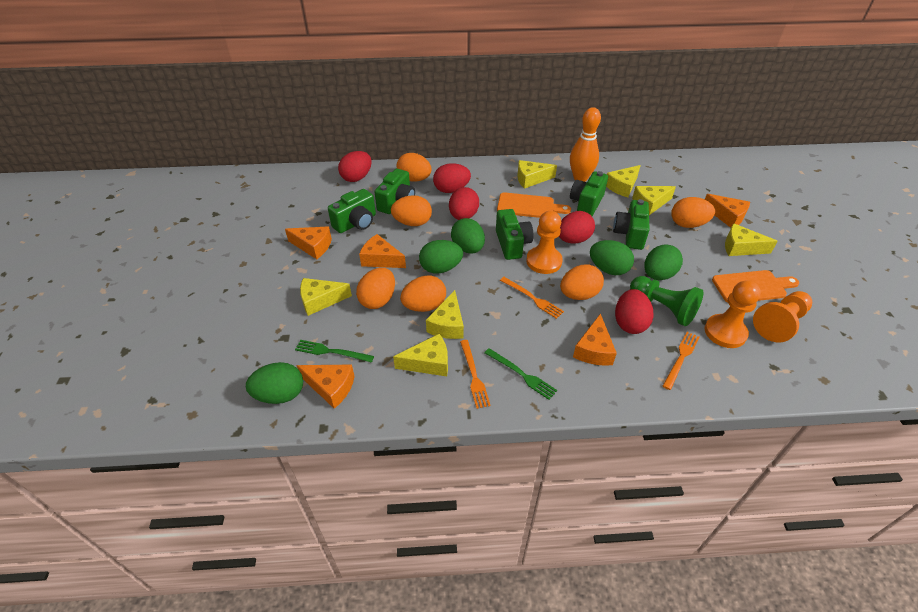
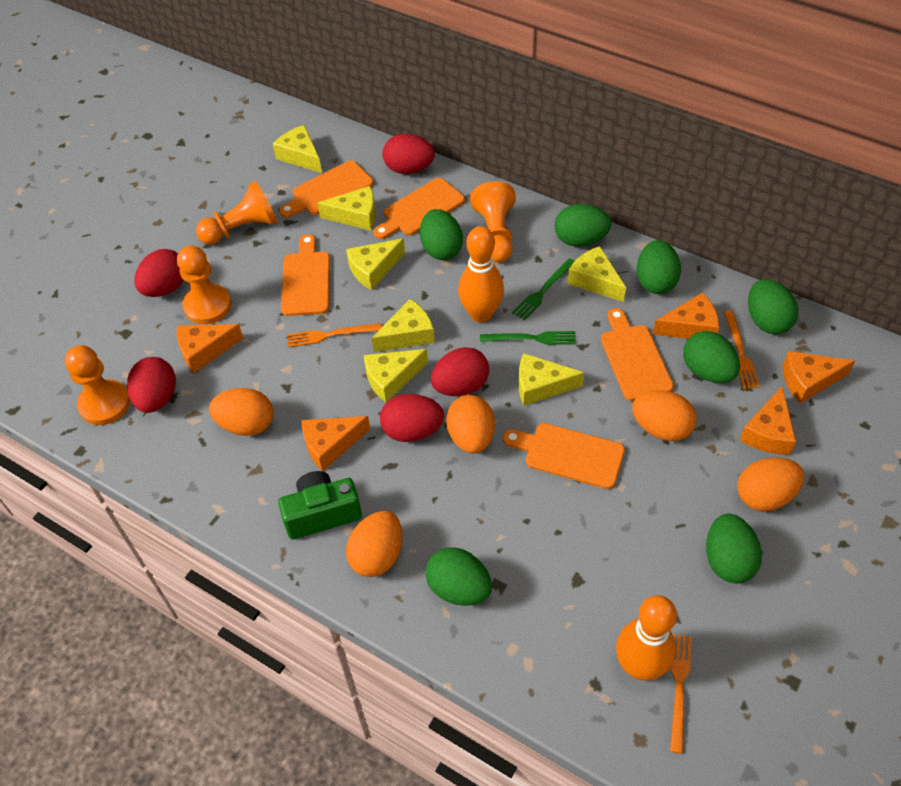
green camera: 5 -> 1
green egg: 5 -> 7
green pawn: 1 -> 0
orange bowling pin: 1 -> 2
orange cutting board: 2 -> 5
orange egg: 6 -> 5
orange pawn: 3 -> 4

